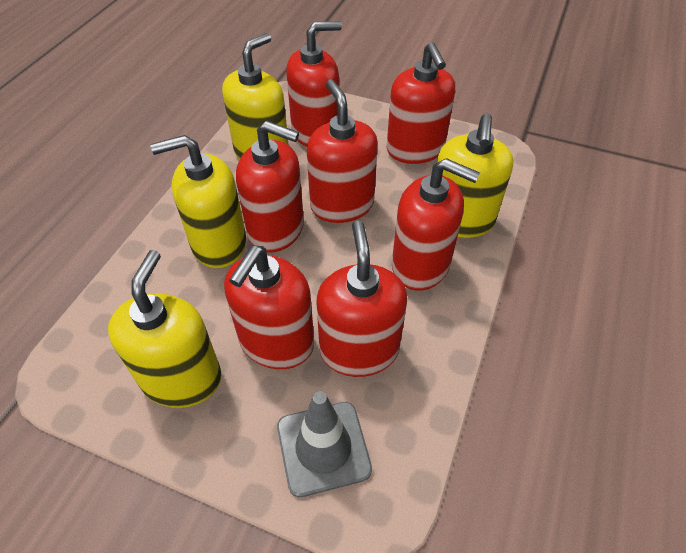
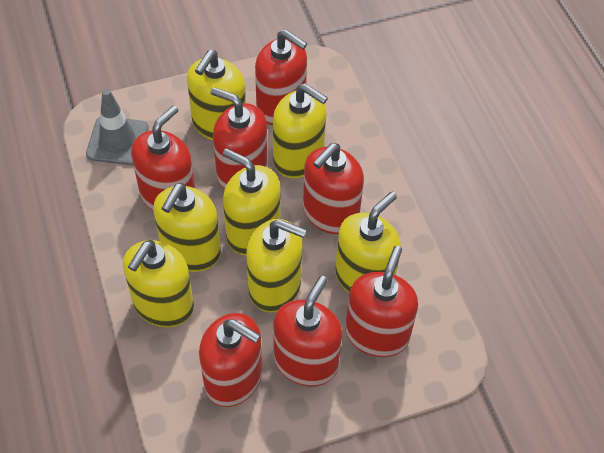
yellow soap dispenser: 4 -> 7

